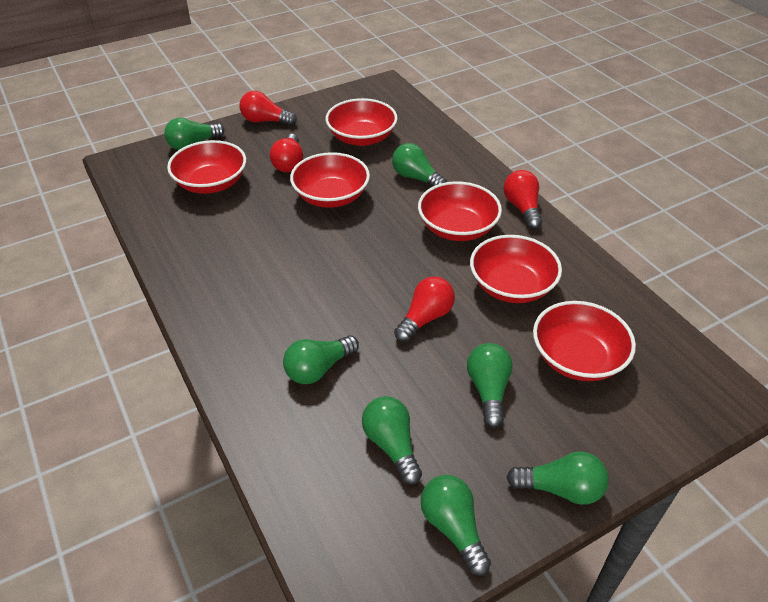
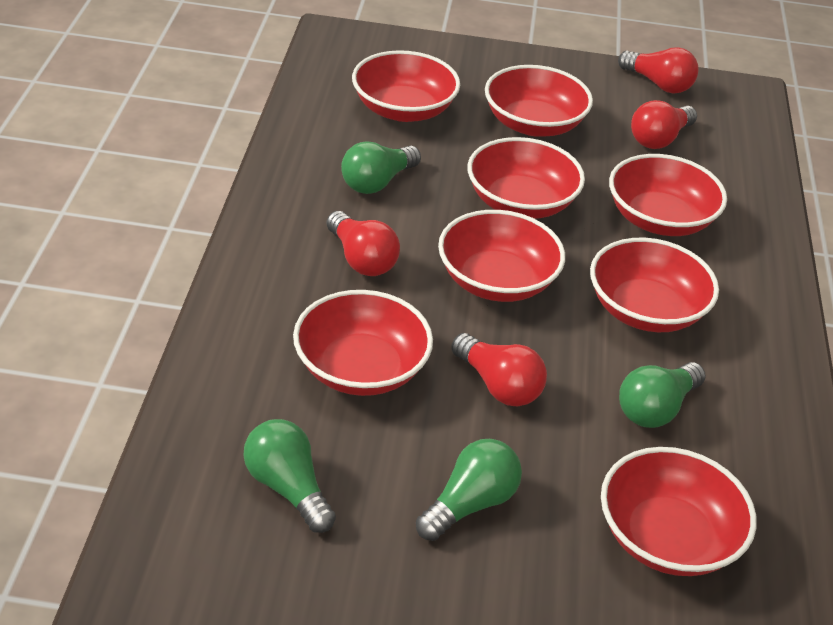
green light bulb: 7 -> 4
red bowl: 6 -> 8

